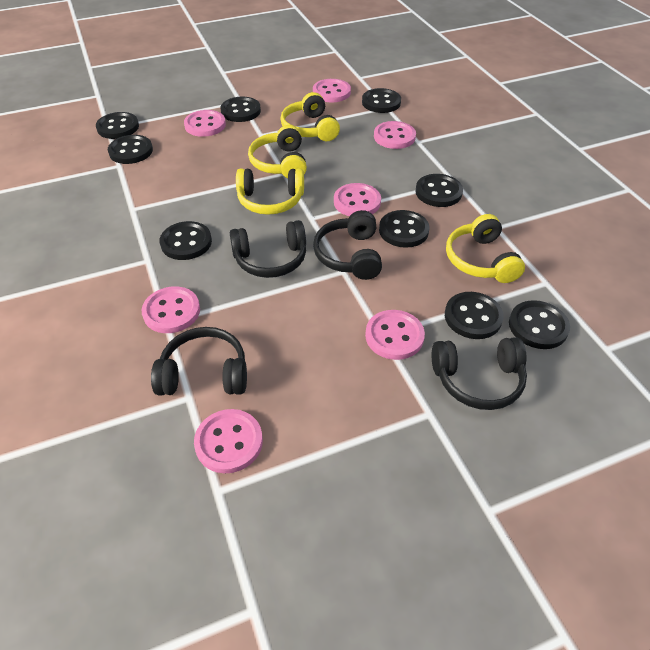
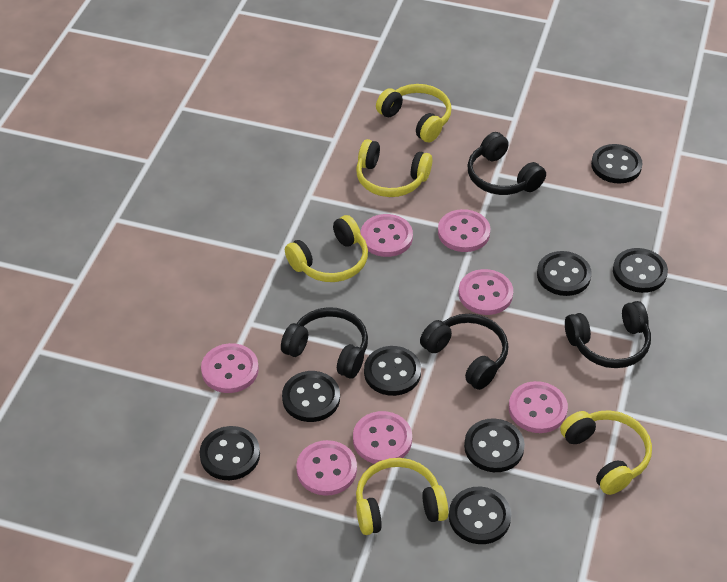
black button: 9 -> 8
yellow headphones: 4 -> 5

